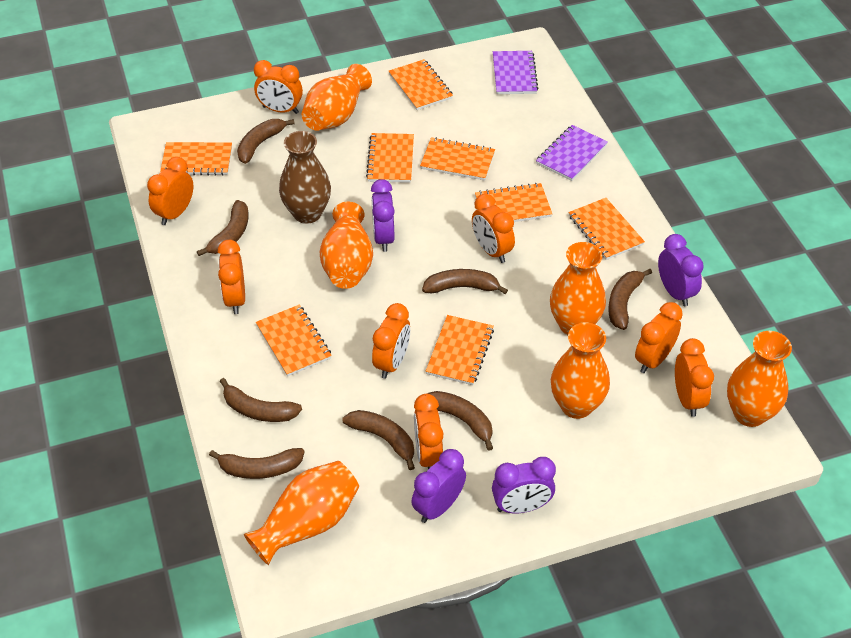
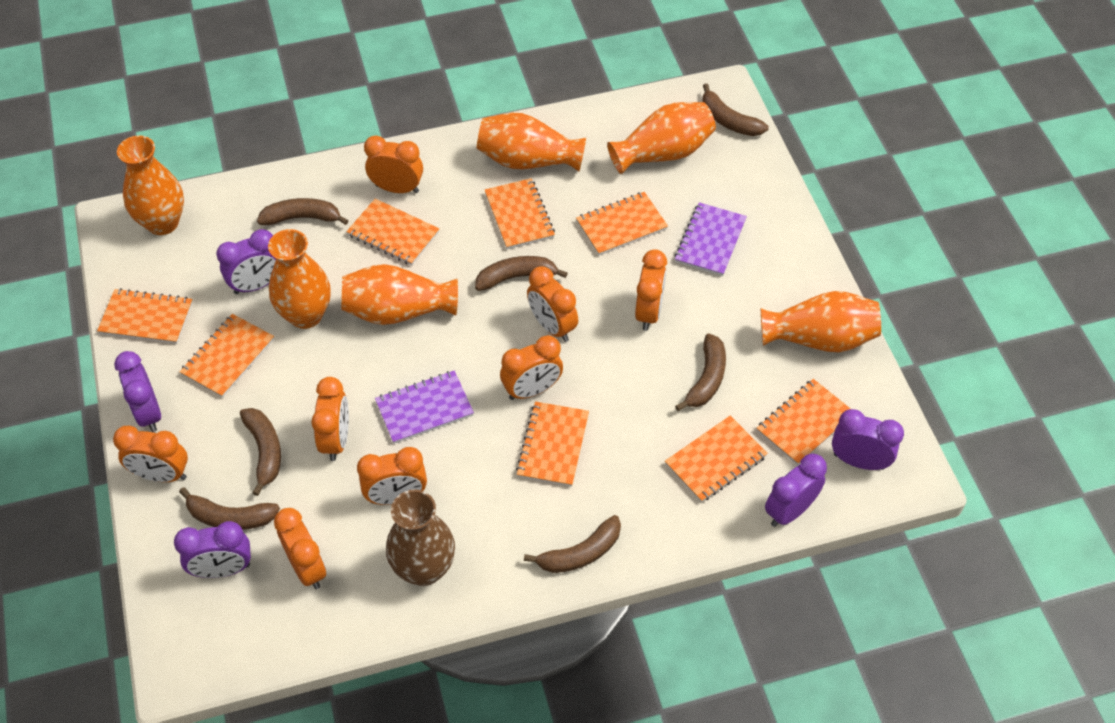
brown banana: 8 -> 7
purple clock: 4 -> 5

